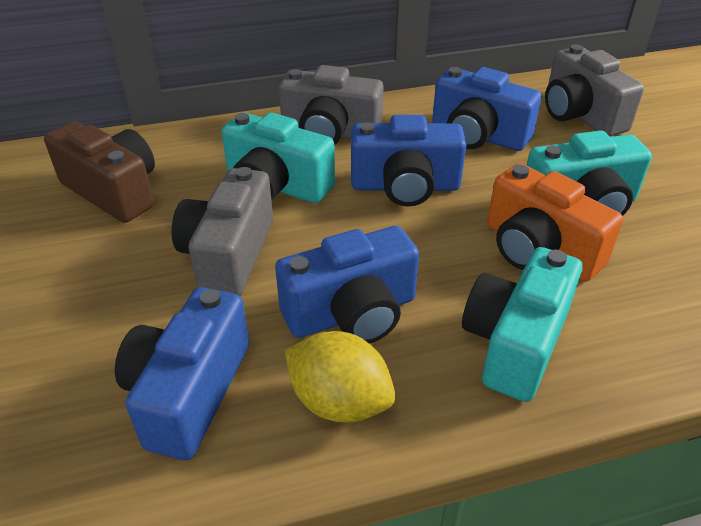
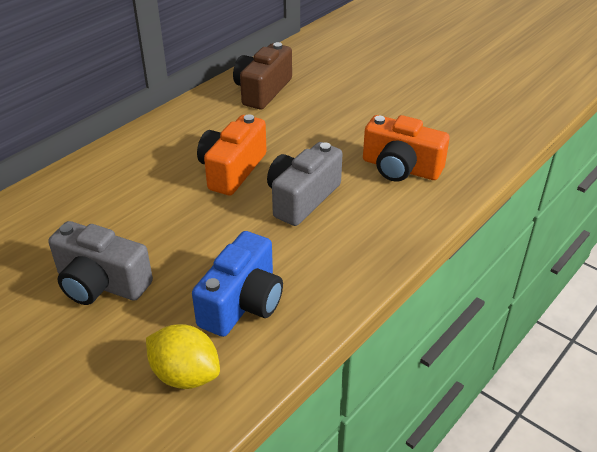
blue camera: 4 -> 1
grey camera: 3 -> 2
orange camera: 1 -> 2
turquoise camera: 3 -> 0

